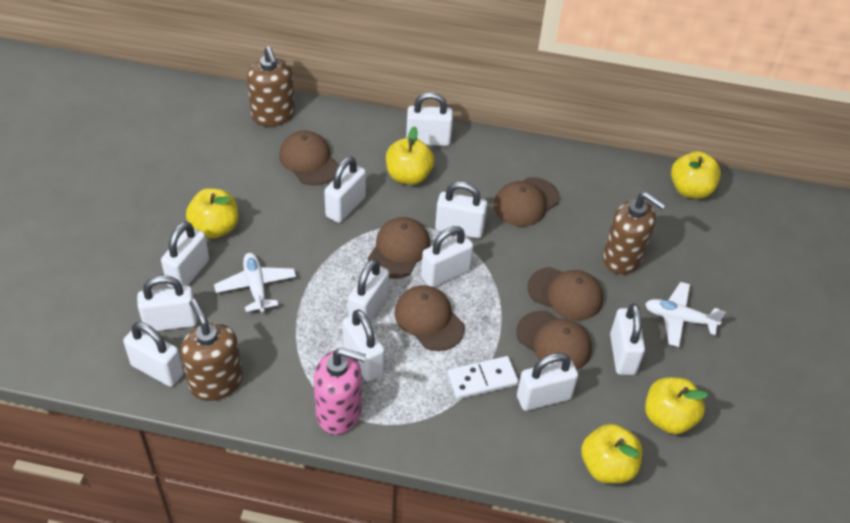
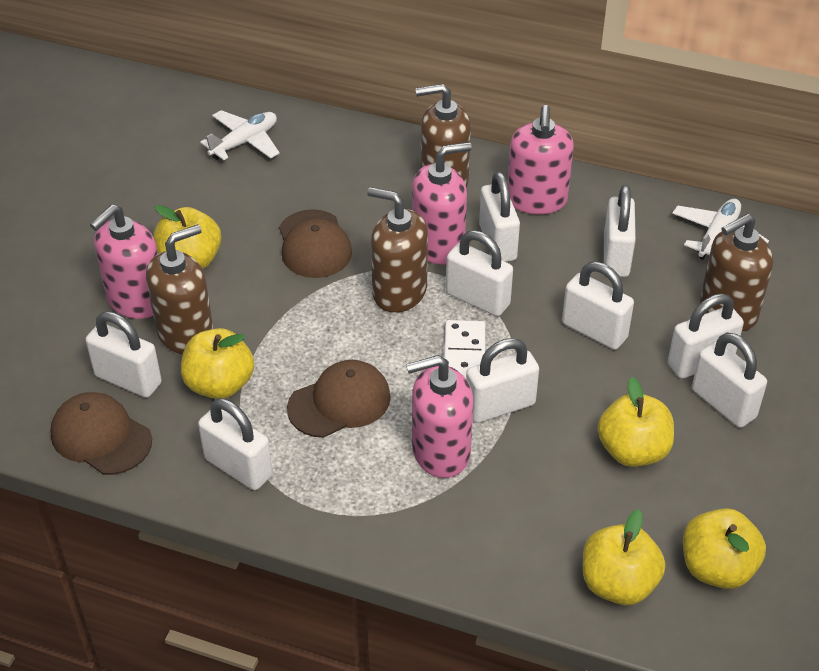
brown cap: 6 -> 3
brown soap dispenser: 3 -> 4
pink soap dispenser: 1 -> 4
white padlock: 11 -> 9

